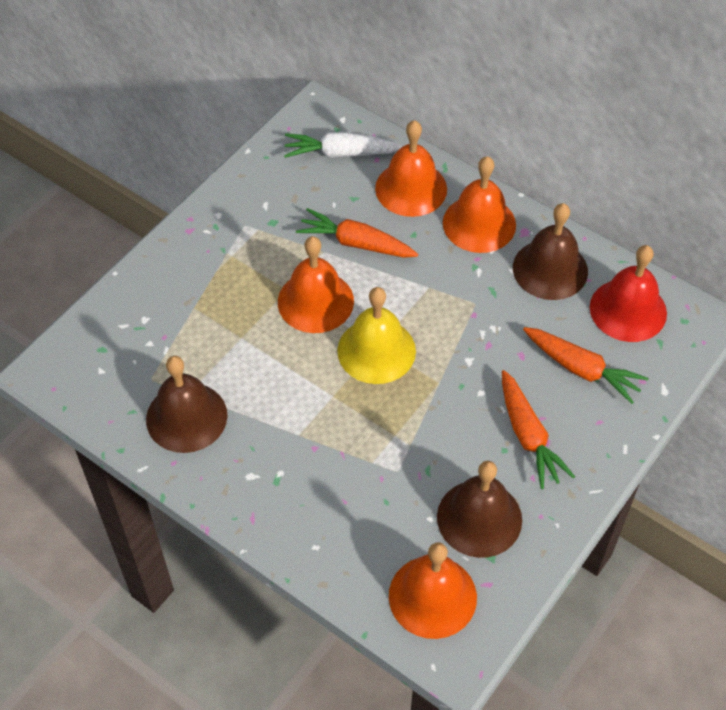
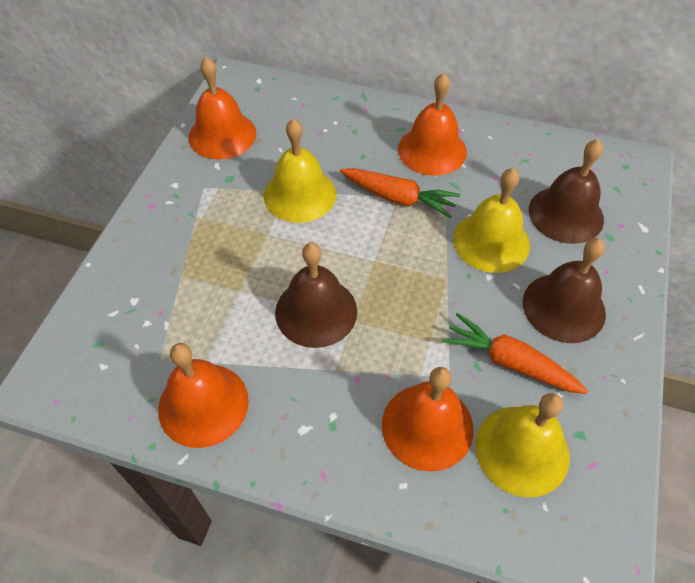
orange carrot: 3 -> 2
red bell: 1 -> 0
white carrot: 1 -> 0
yellow bell: 1 -> 3

